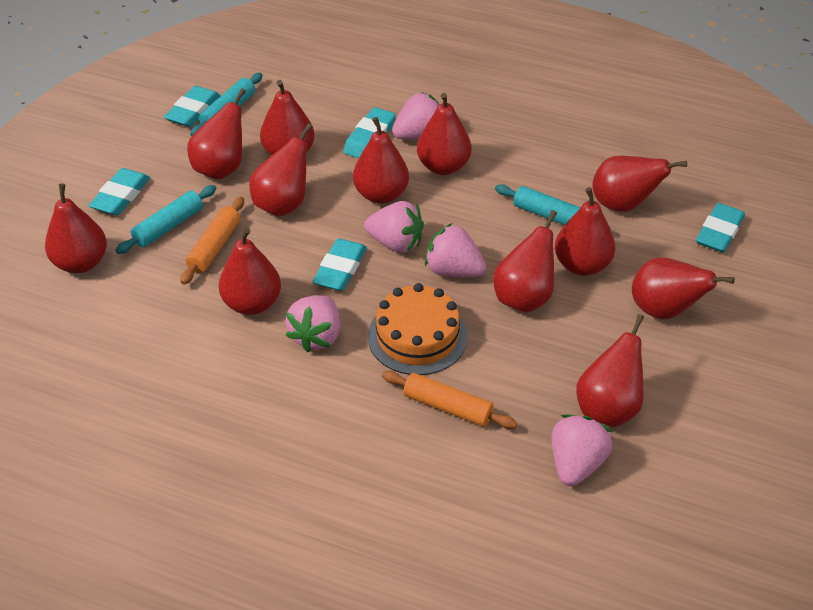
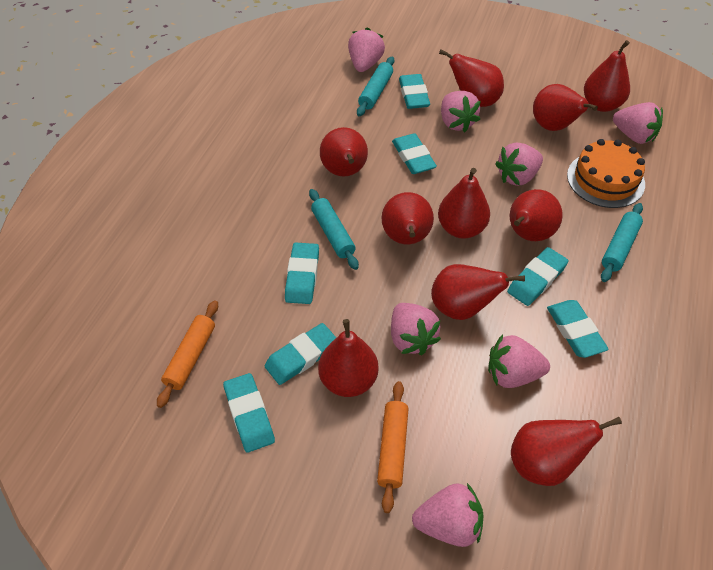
pink strawberry: 5 -> 7
red pear: 12 -> 10
turquoise eraser: 5 -> 7

